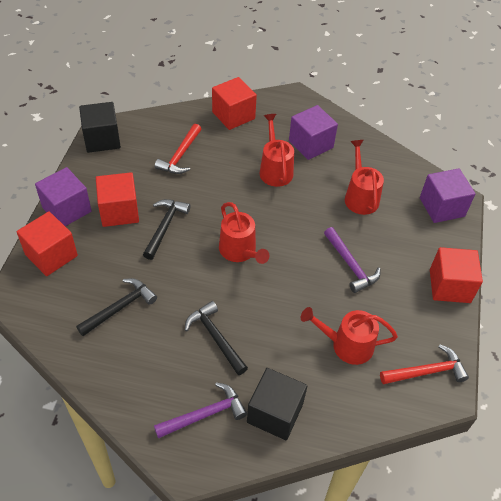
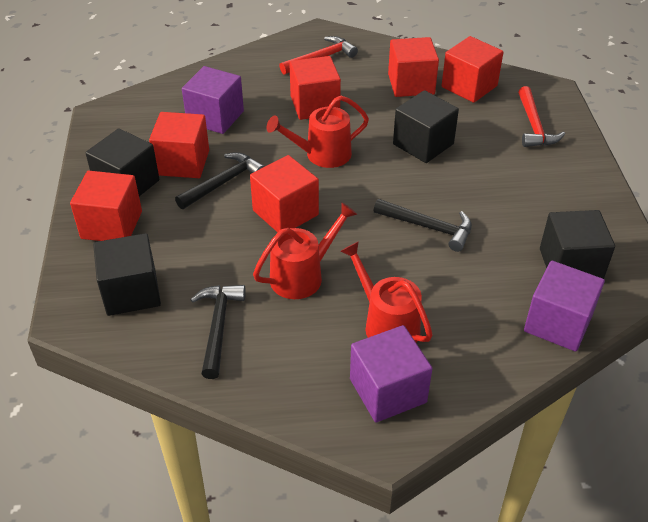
black cube: 2 -> 4
purple hammer: 2 -> 0
red cube: 4 -> 6
red watering can: 4 -> 3

